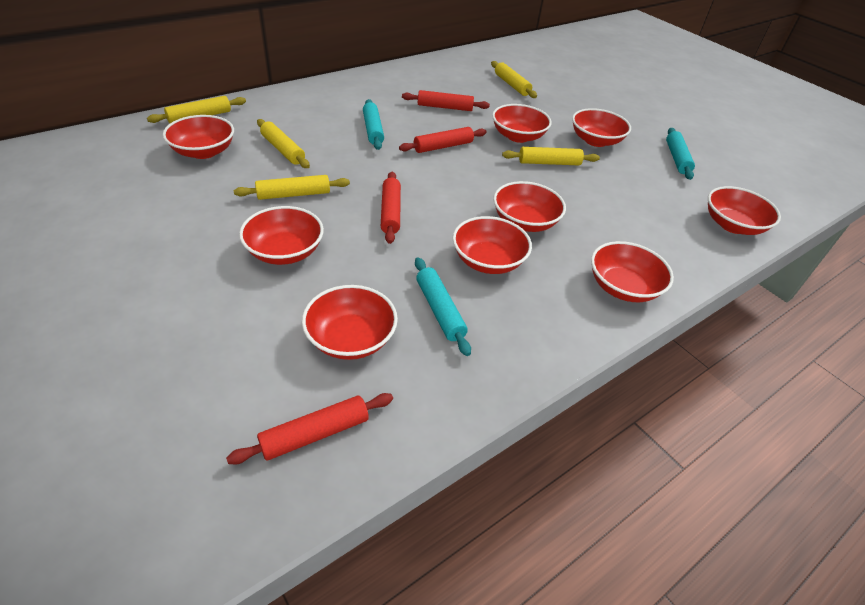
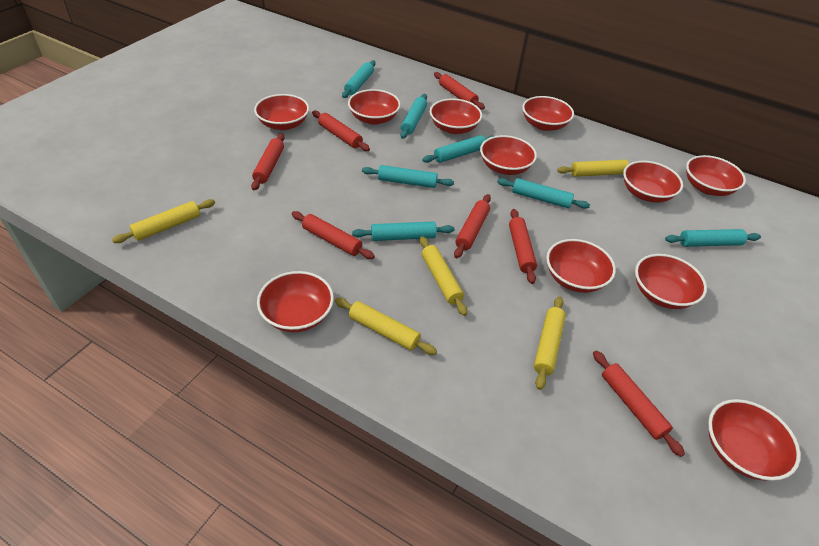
red bowl: 9 -> 11
red rolling pin: 4 -> 7
turquoise rolling pin: 3 -> 7

